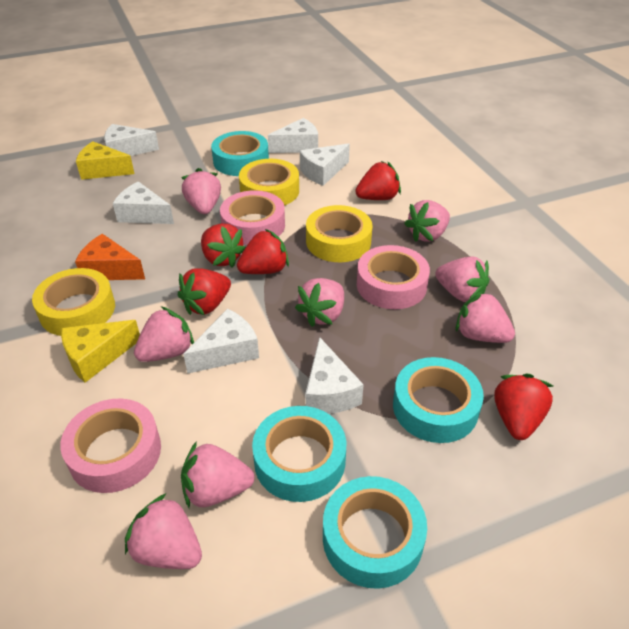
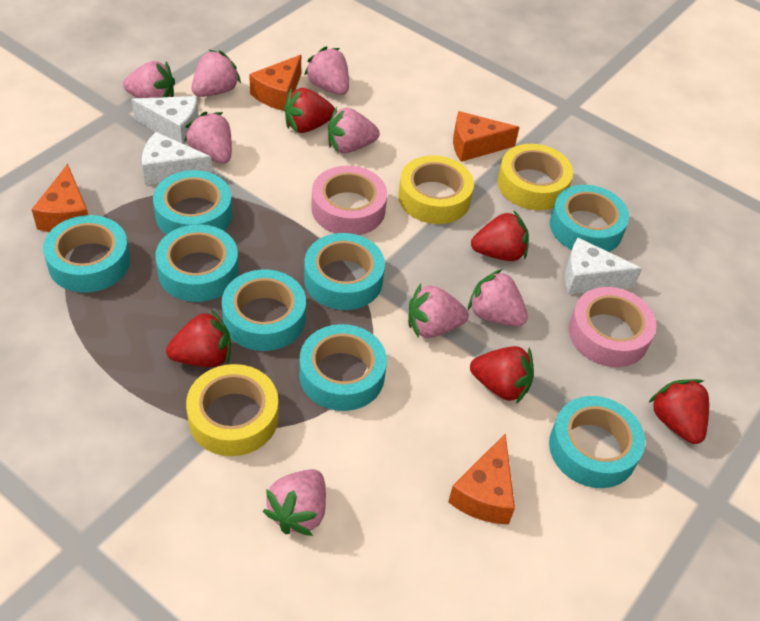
orange cheese: 1 -> 4
pink tape: 3 -> 2
turquoise tape: 4 -> 8
white cheese: 6 -> 3
yellow cheese: 2 -> 0

